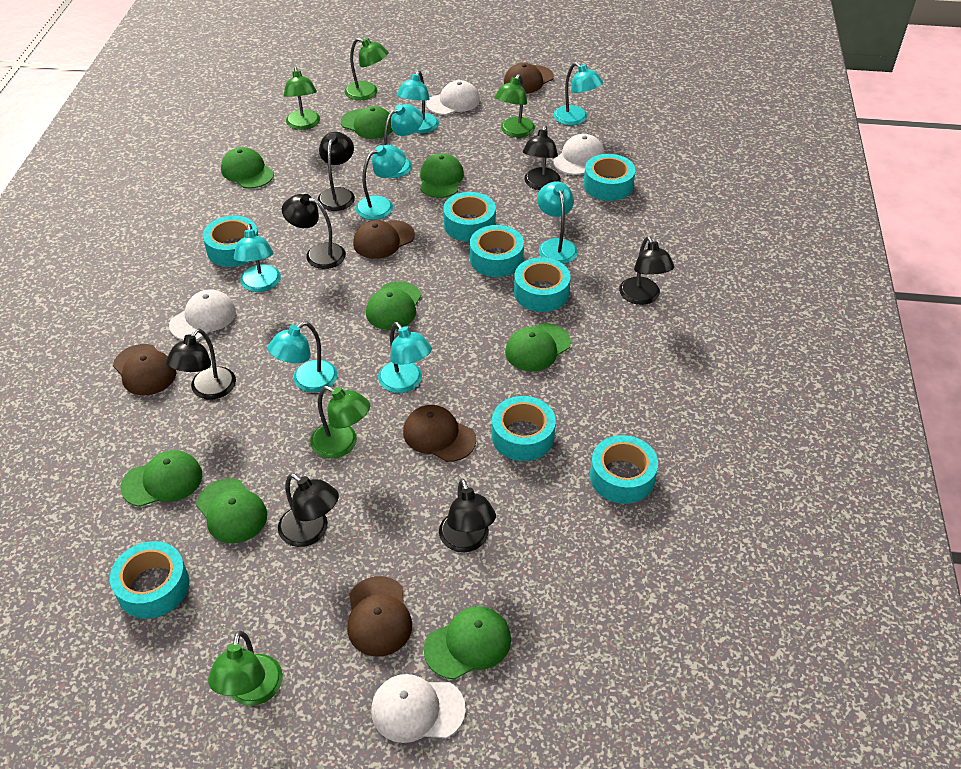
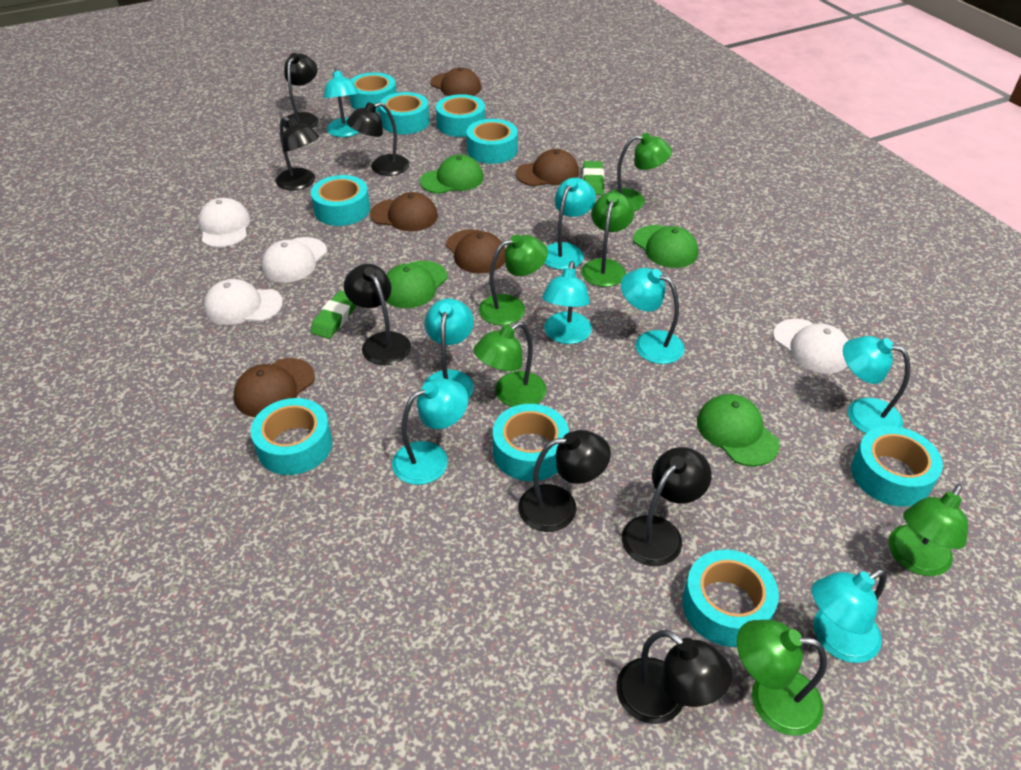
green cap: 8 -> 4
green eraser: 0 -> 2
green lamp: 5 -> 6
turquoise tape: 8 -> 9

